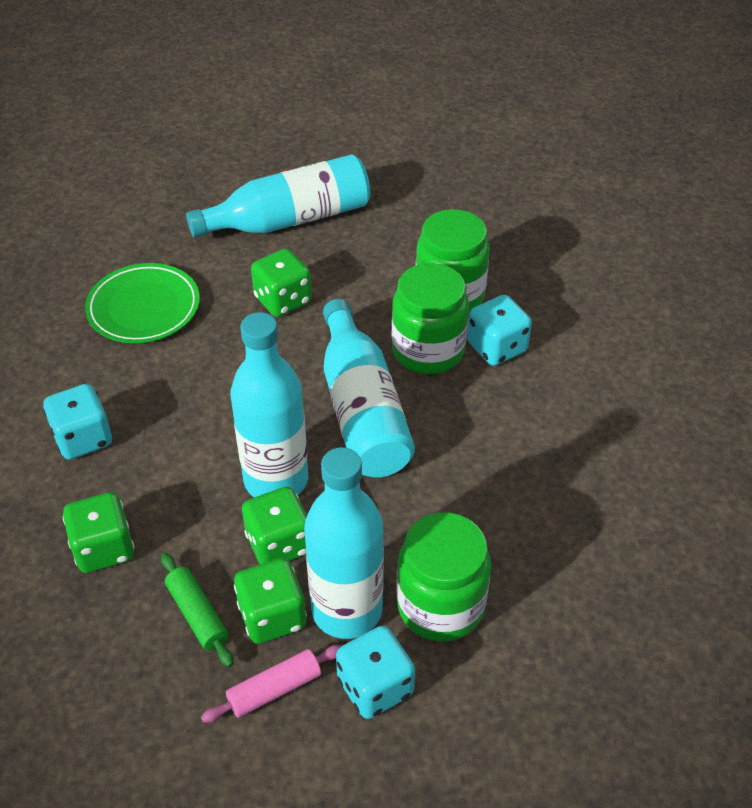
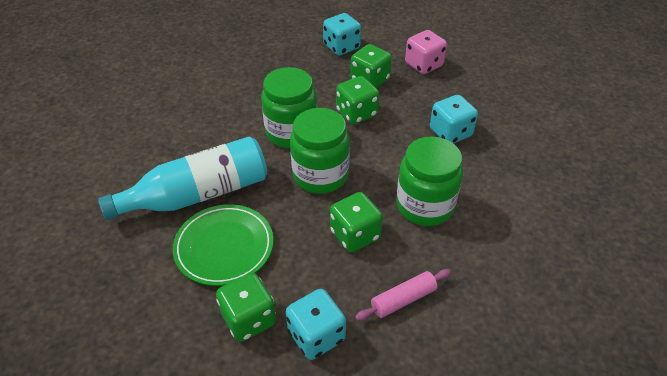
green rolling pin: 1 -> 0
pink dice: 0 -> 1
turquoise bottle: 4 -> 1

